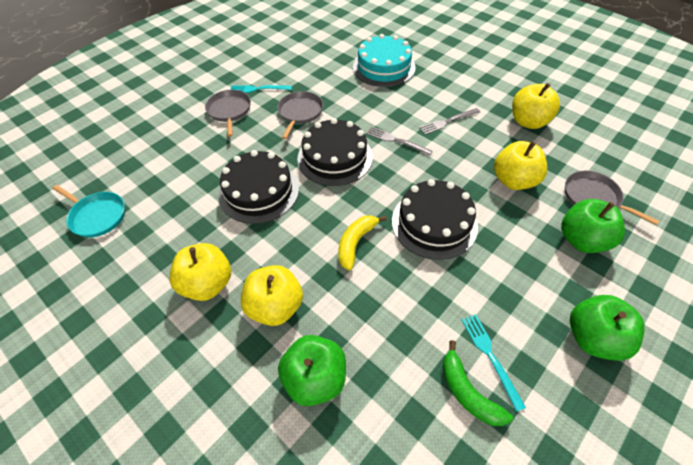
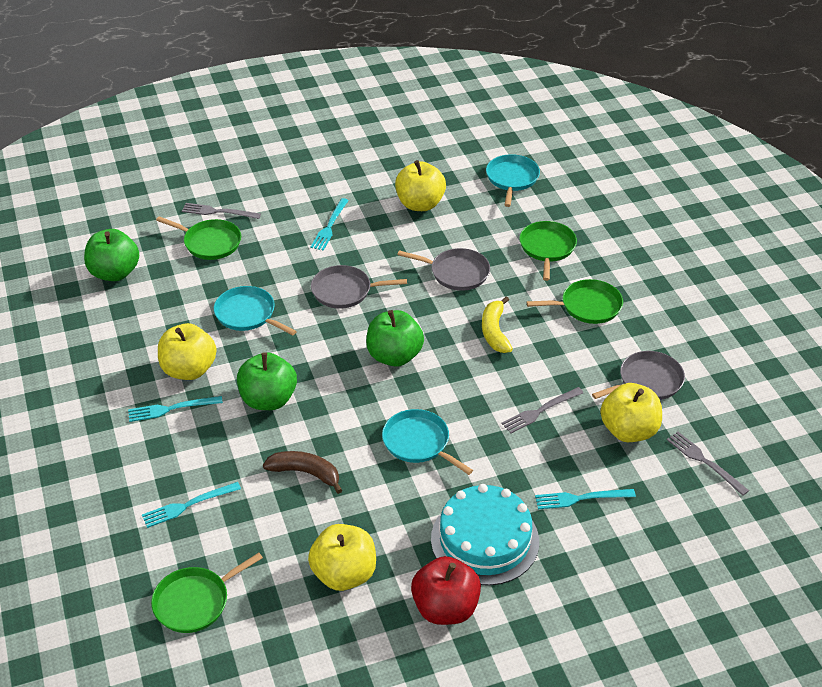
black cake: 3 -> 0
brown banana: 0 -> 1
green banana: 1 -> 0
green pan: 0 -> 4
grey fork: 2 -> 3
red apple: 0 -> 1
turquoise fork: 2 -> 4
turquoise pan: 1 -> 3

